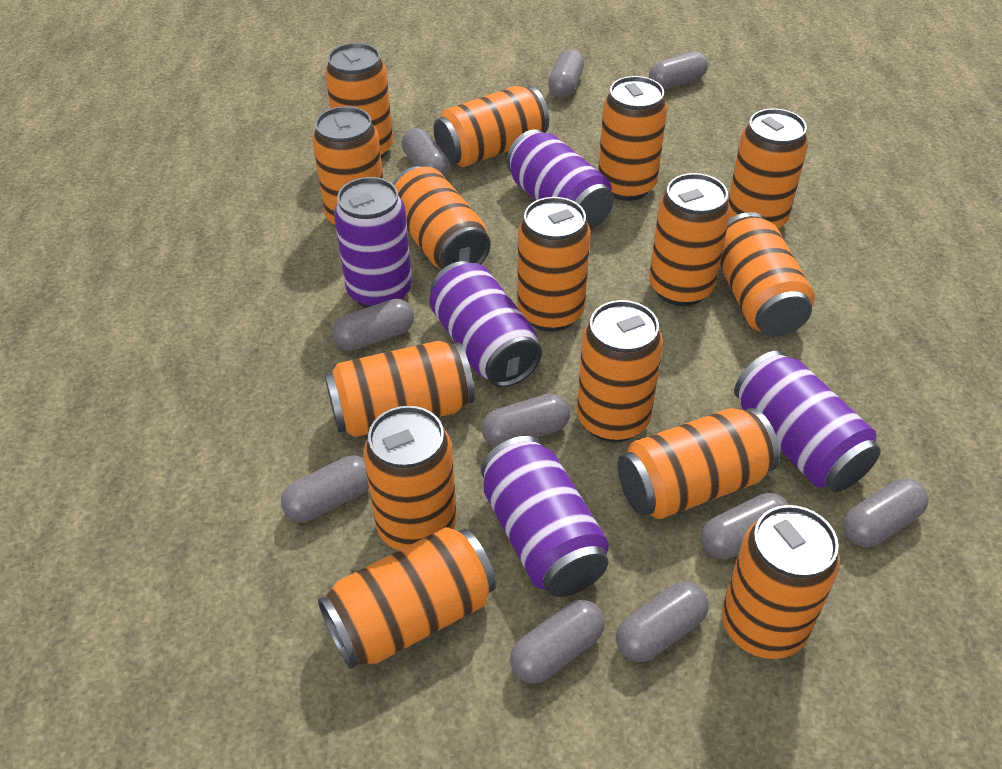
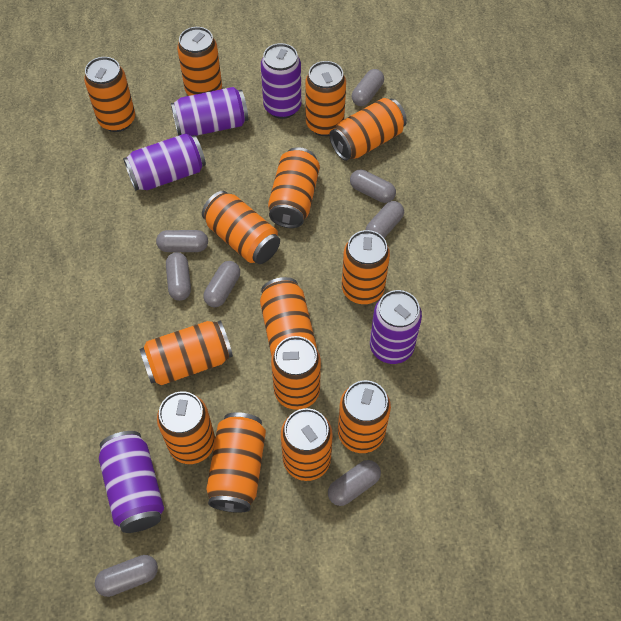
grey capsule: 10 -> 8
orange can: 15 -> 14

